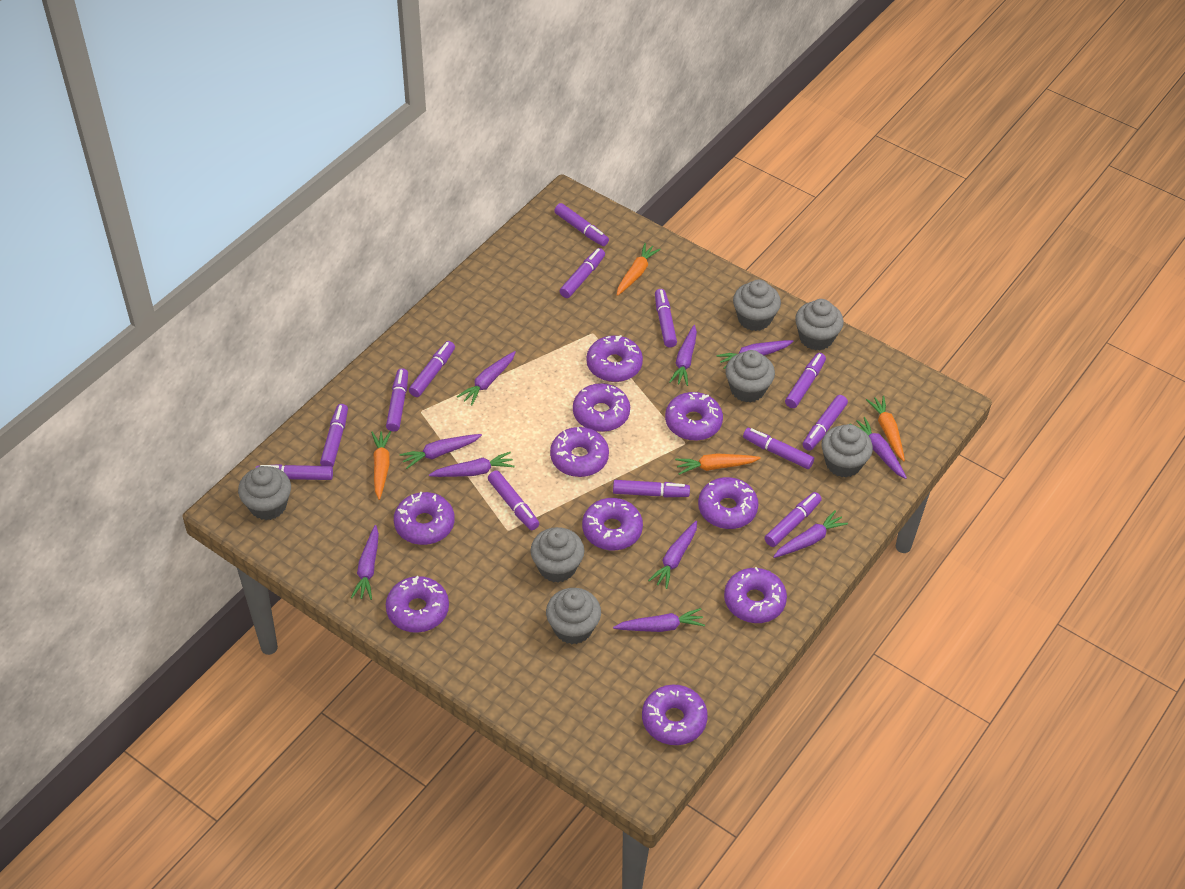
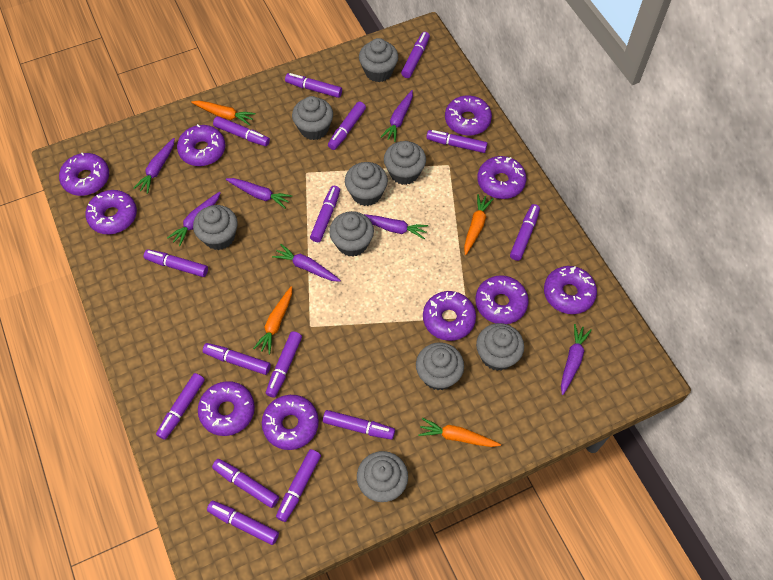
grey cupcake: 7 -> 9
purple carrot: 10 -> 7
purple marker: 13 -> 15

